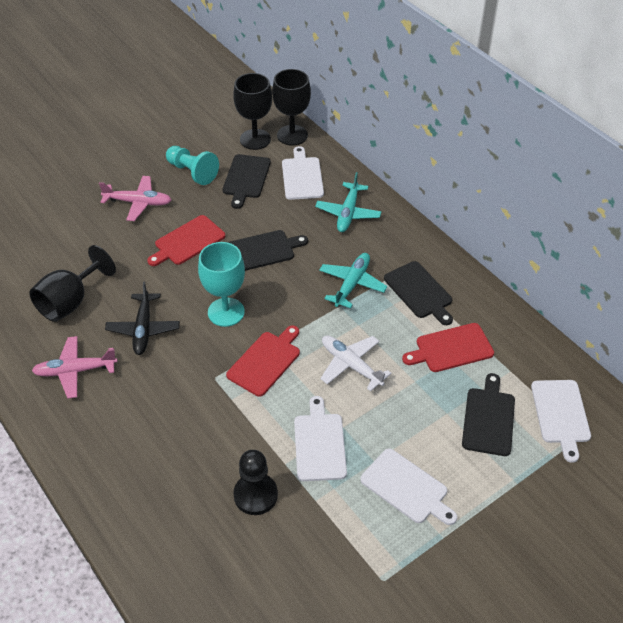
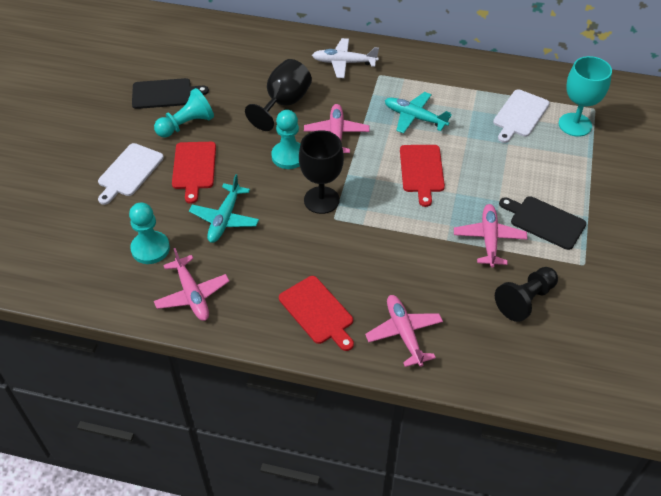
black cutting board: 4 -> 2
black goblet: 3 -> 2
black plane: 1 -> 0
pink plane: 2 -> 4
turquoise pawn: 1 -> 3
white cutting board: 4 -> 2

